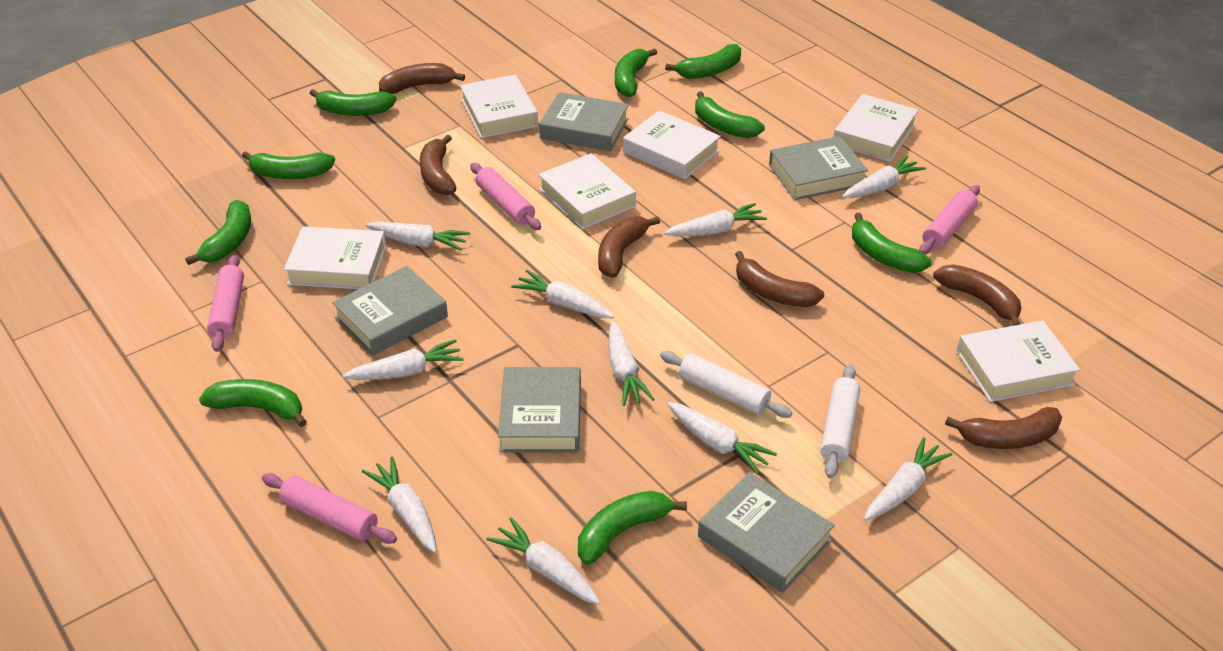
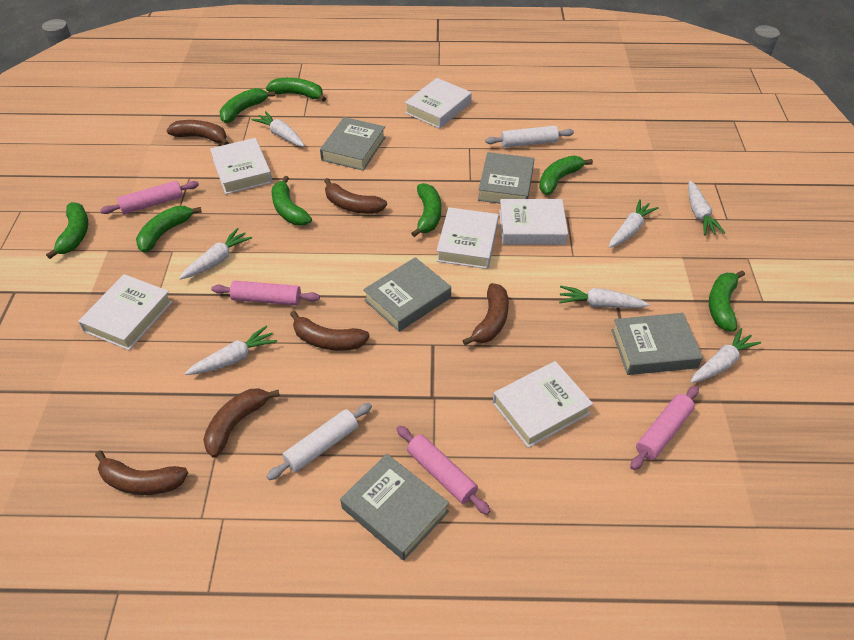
green banana: 9 -> 8
white carrot: 10 -> 7

